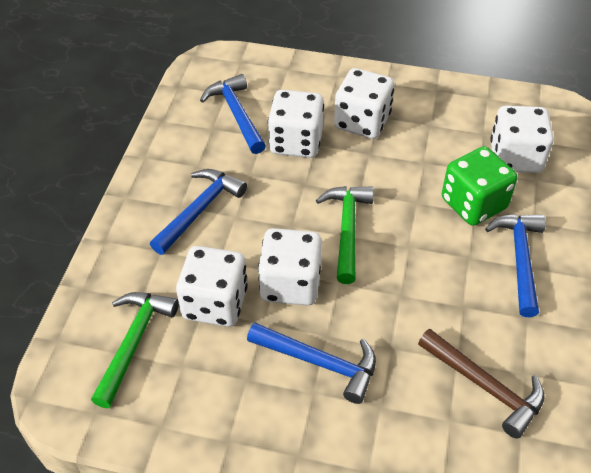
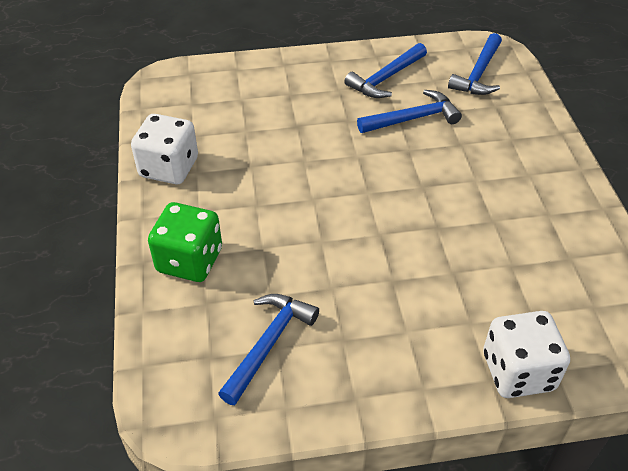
brown hammer: 1 -> 0
green hammer: 2 -> 0
white dice: 5 -> 2

